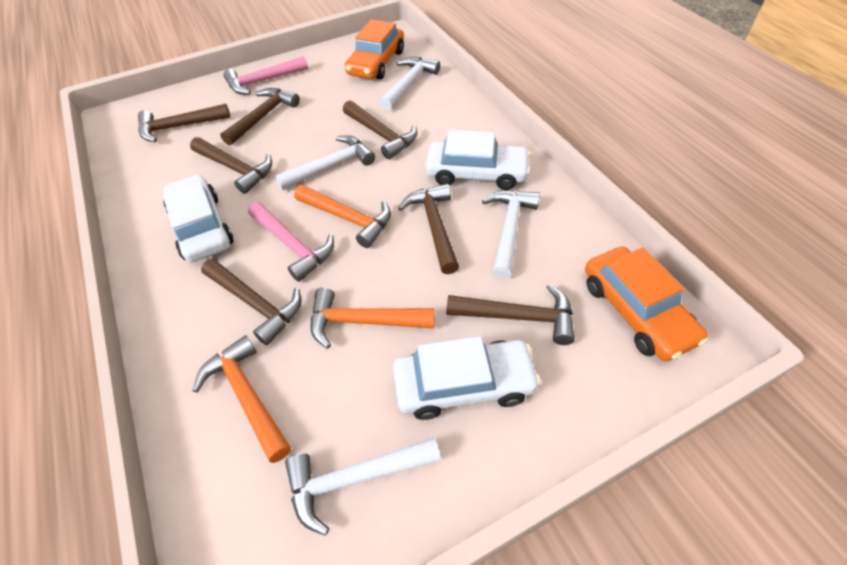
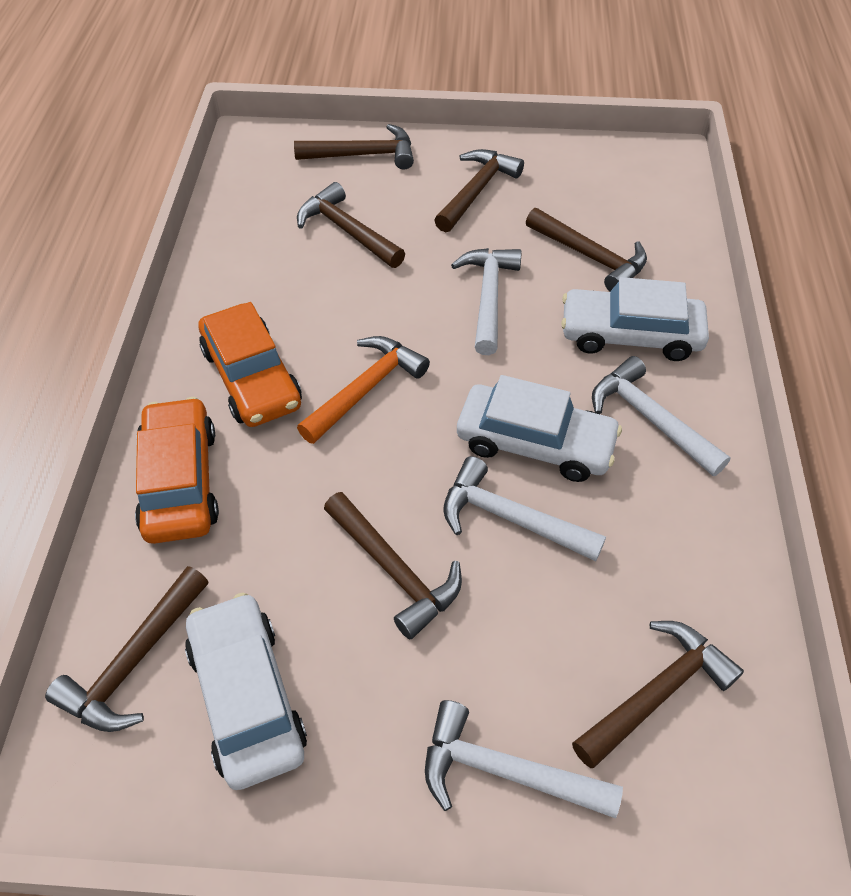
orange hammer: 3 -> 1
pink hammer: 2 -> 0

